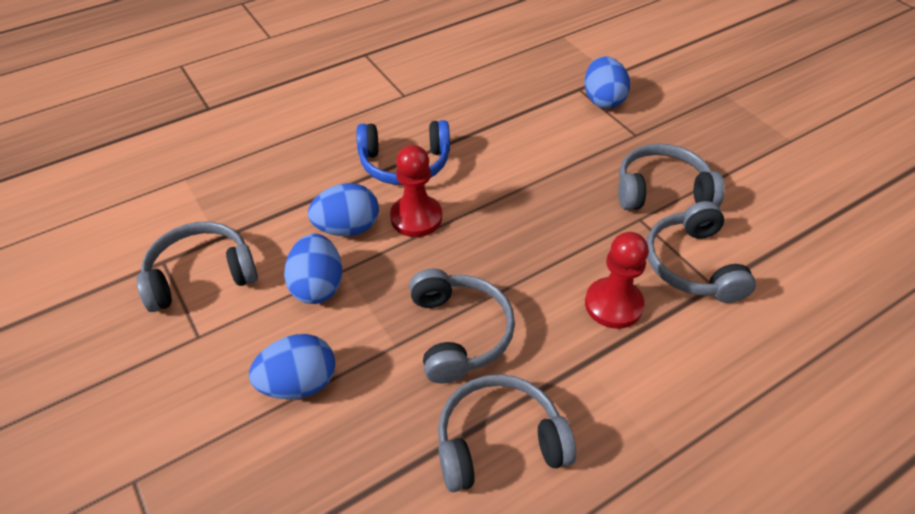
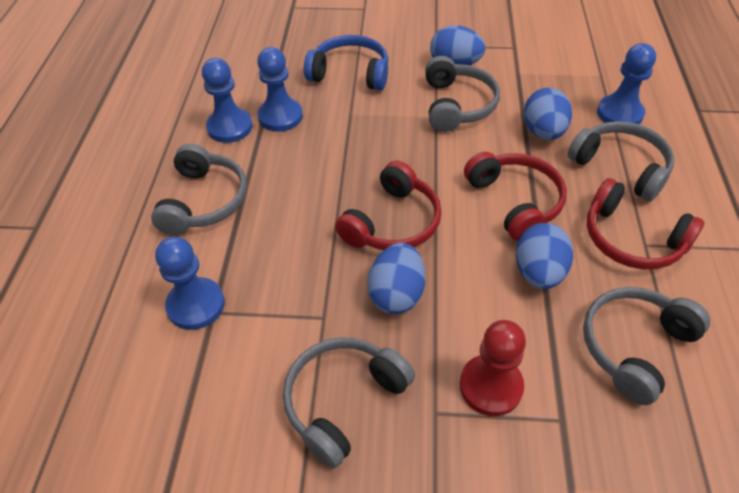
blue pawn: 0 -> 4
red headphones: 0 -> 3
red pawn: 2 -> 1

